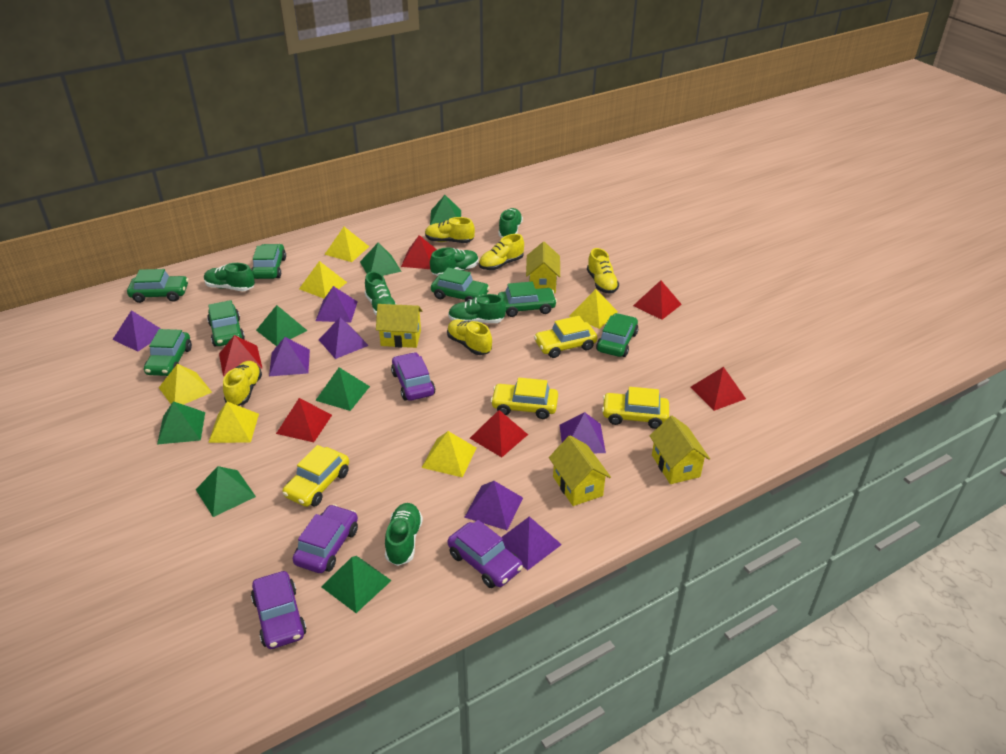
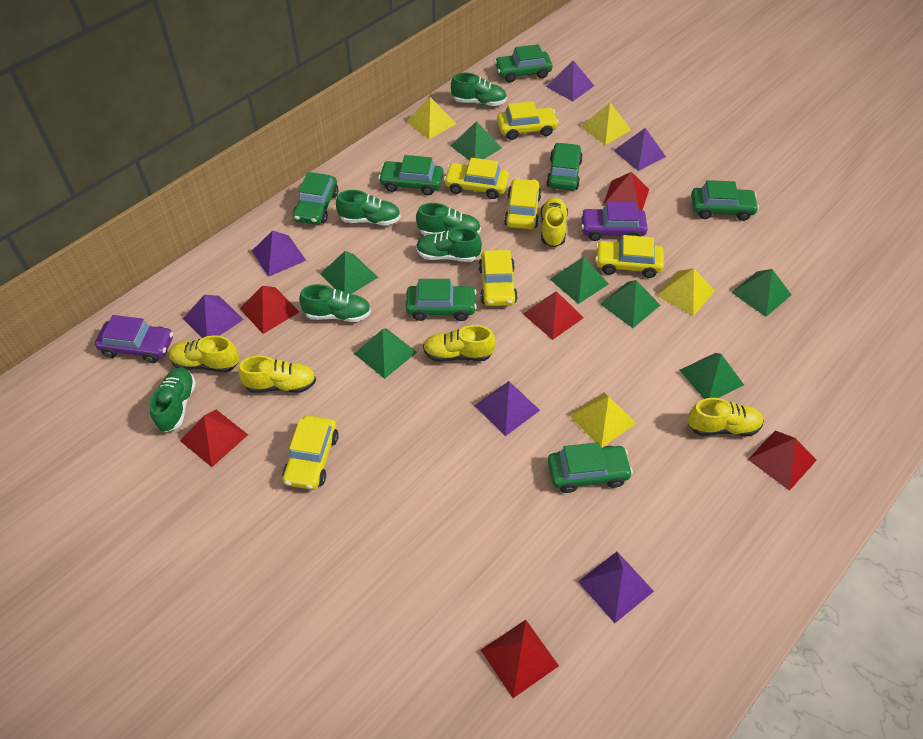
purple car: 4 -> 2
purple pyramid: 7 -> 6
yellow car: 4 -> 6
yellow house: 4 -> 0
yellow pyramid: 6 -> 4

